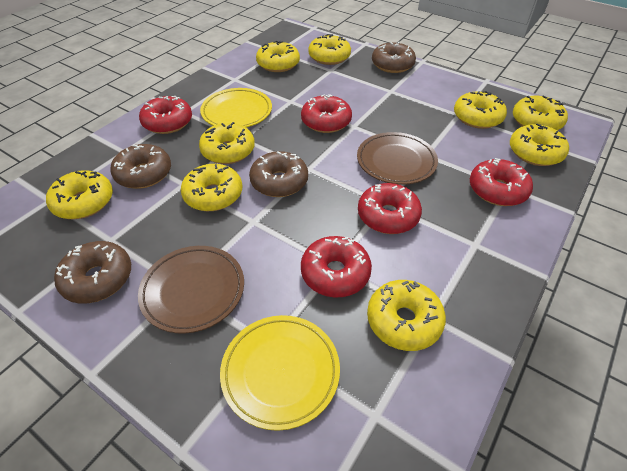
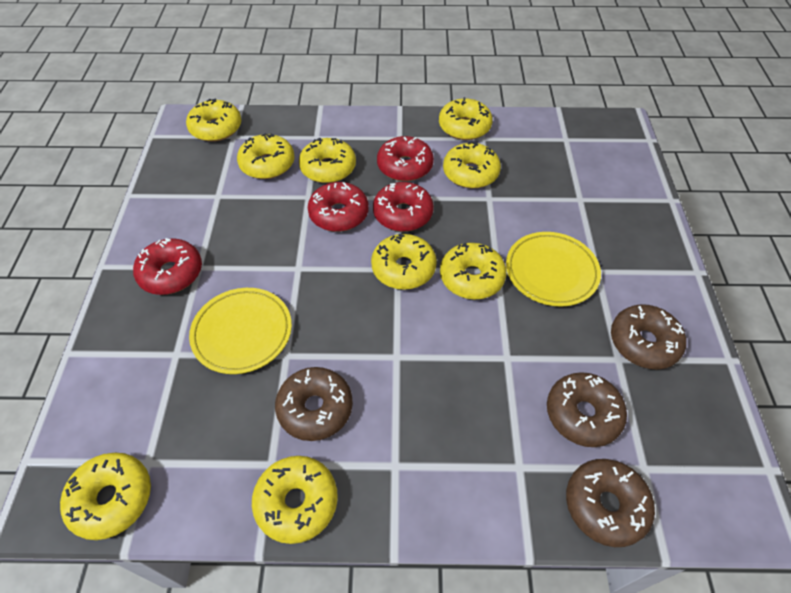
brown plate: 2 -> 0
red donut: 5 -> 4

